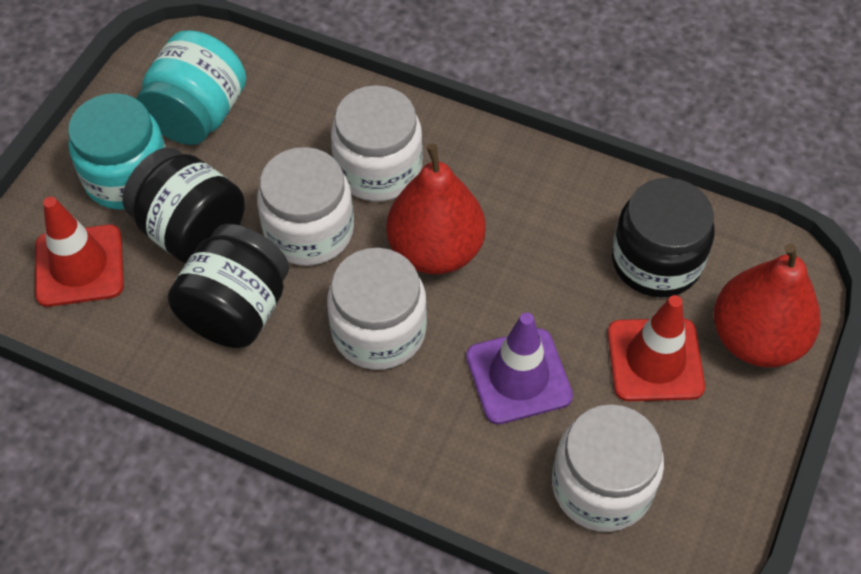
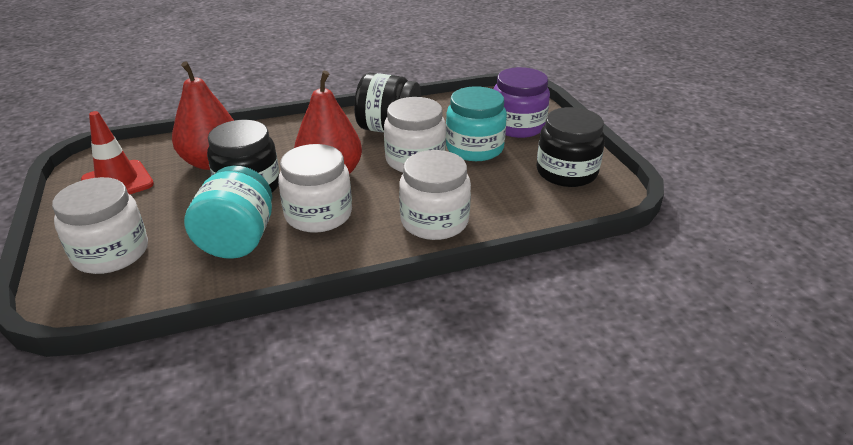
purple jar: 0 -> 1
purple traffic cone: 1 -> 0
red traffic cone: 2 -> 1

